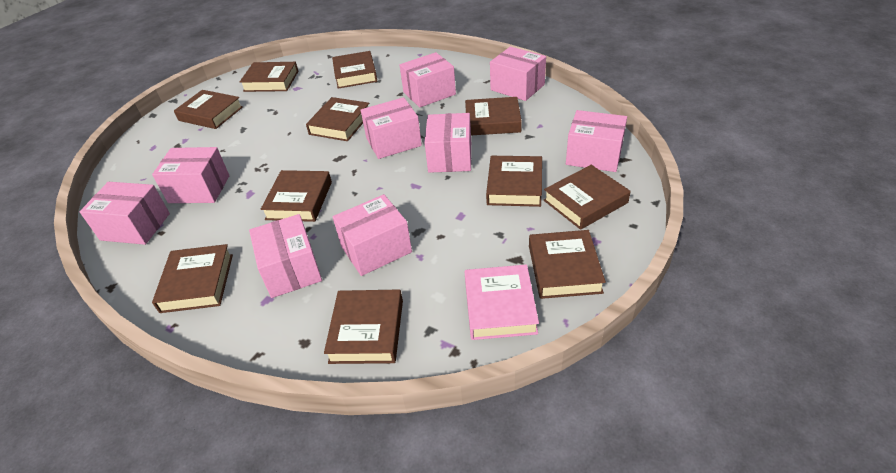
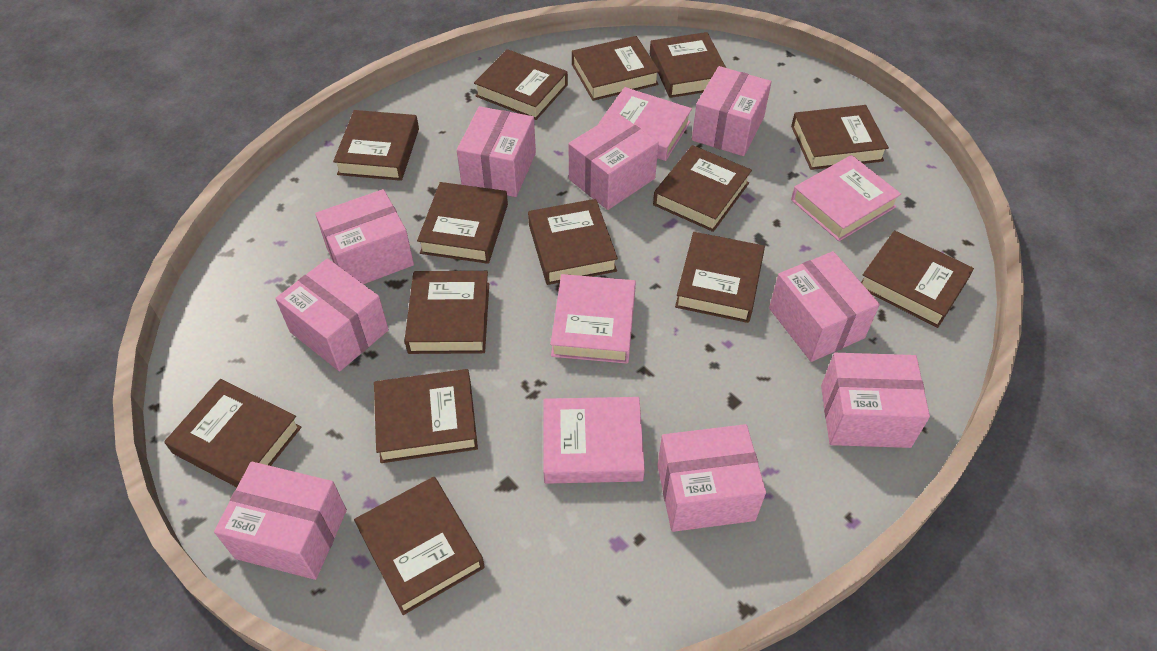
brown book: 11 -> 14
pink book: 1 -> 4

